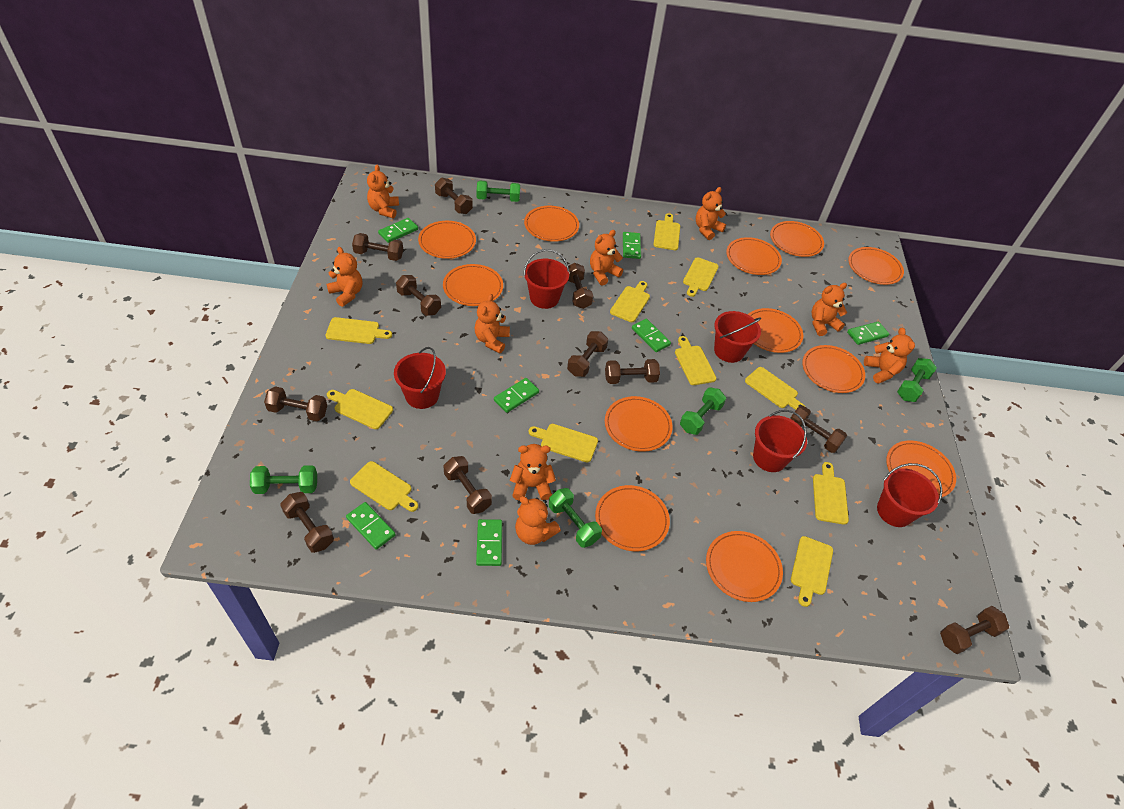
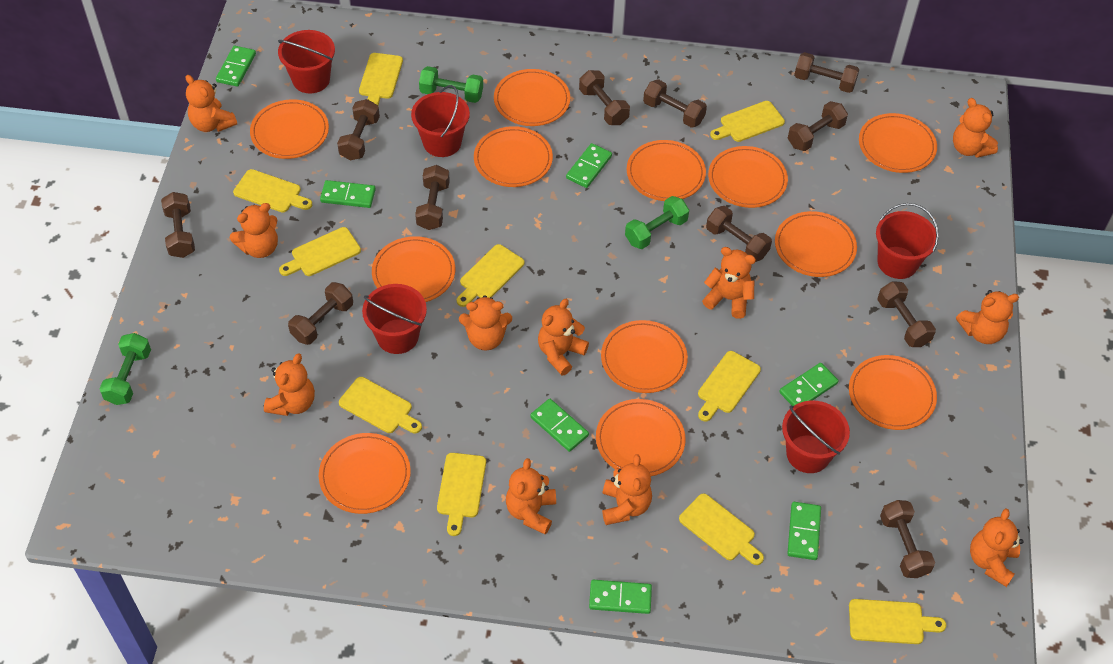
green dumbbell: 5 -> 3
orange teddy bear: 9 -> 11
yellow cutting board: 11 -> 10

